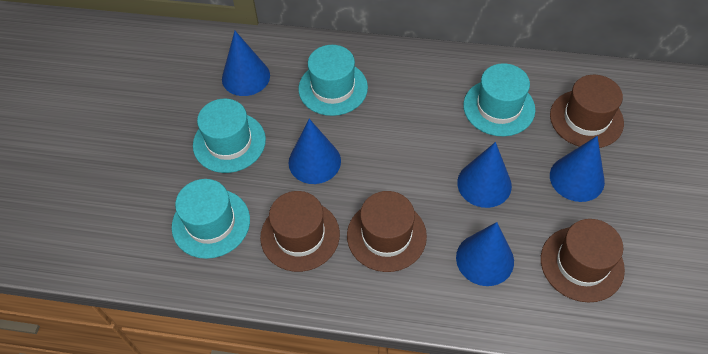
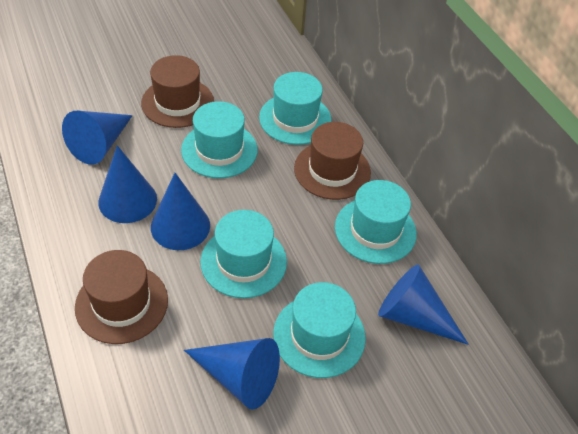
brown hat: 4 -> 3
turquoise hat: 4 -> 5

